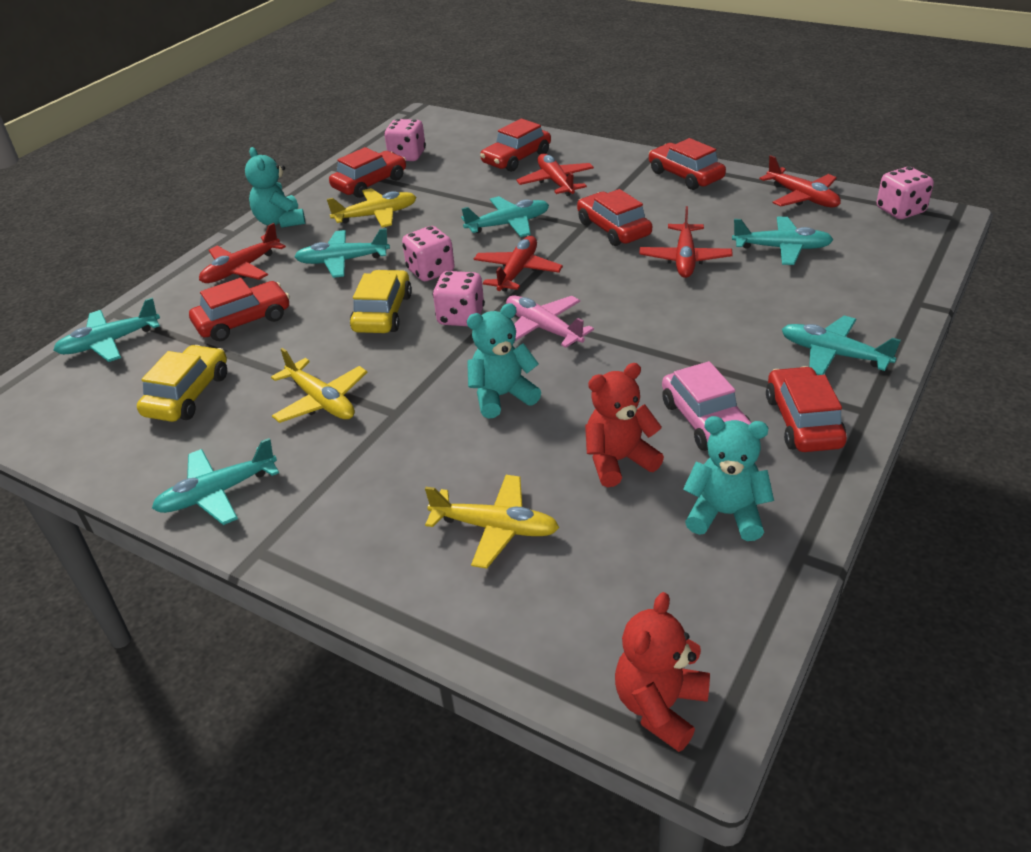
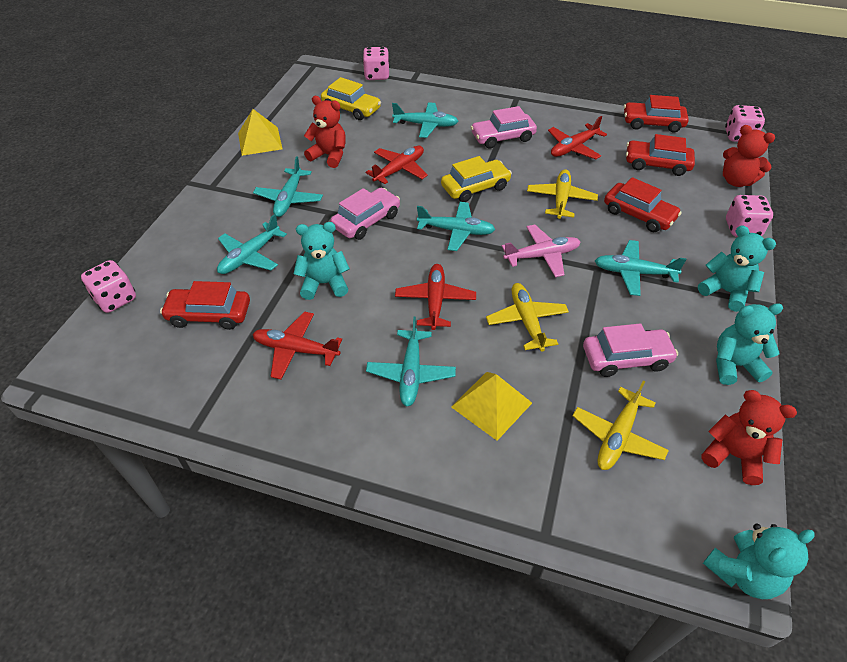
pink car: 1 -> 3
red car: 6 -> 4
red plane: 5 -> 4
red teddy bear: 2 -> 3
turquoise teddy bear: 3 -> 4
yellow pyramid: 0 -> 2

